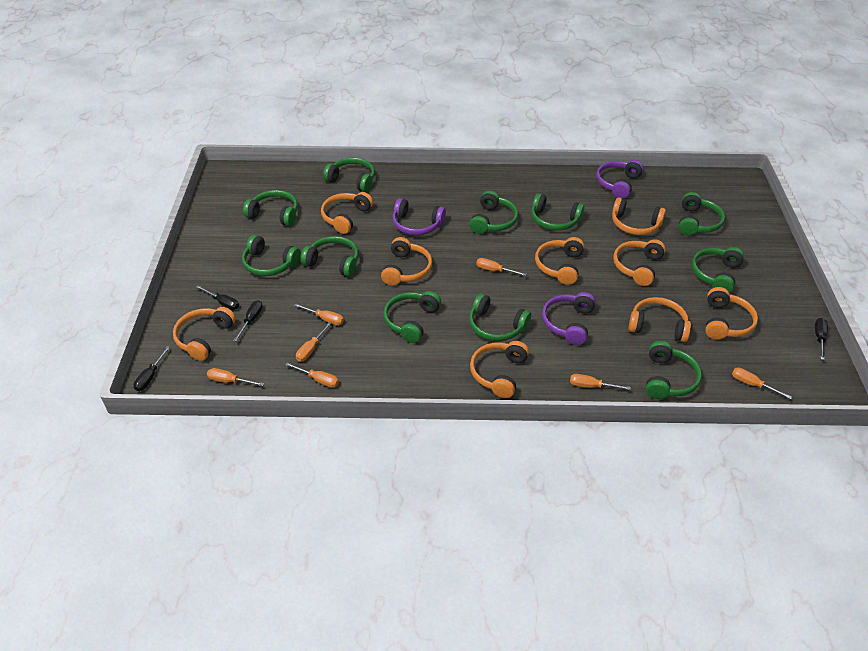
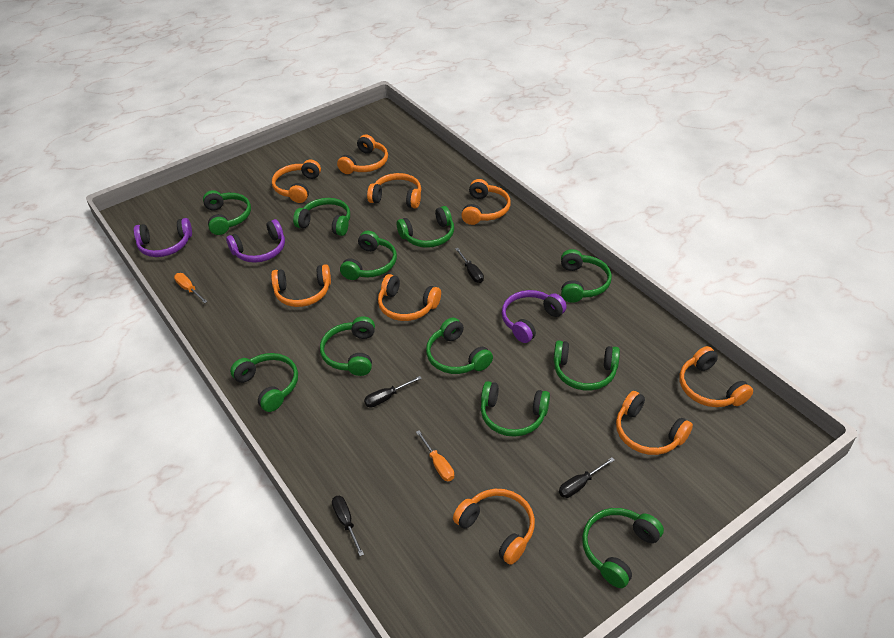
orange screwdriver: 7 -> 2

